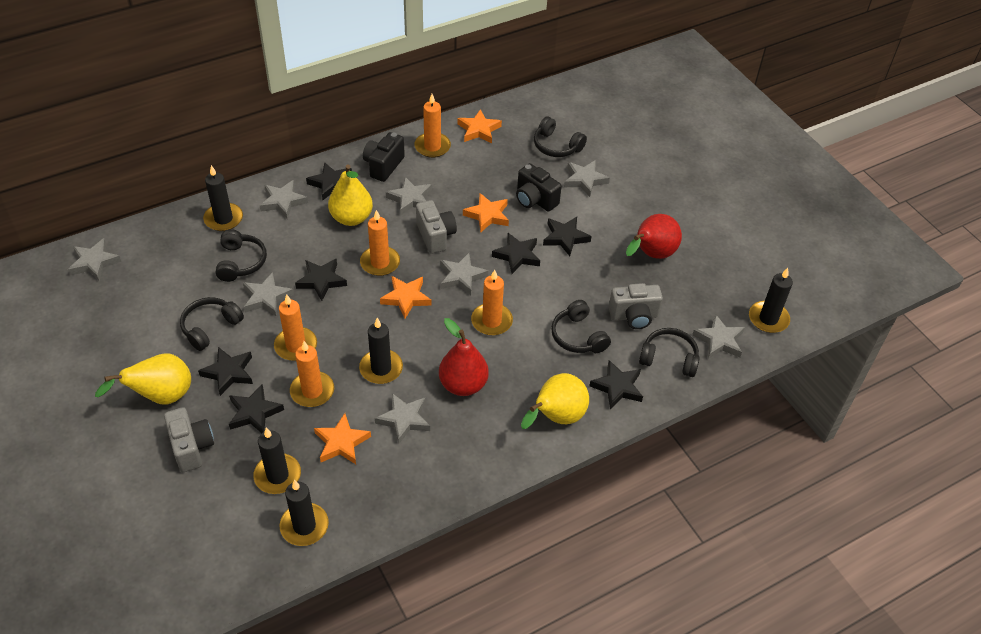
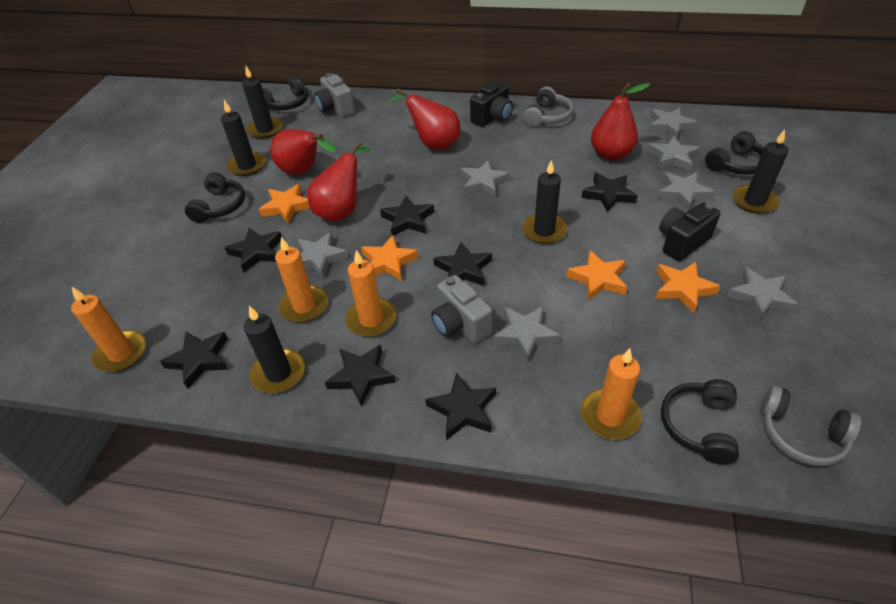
black headphones: 5 -> 4
grey camera: 3 -> 2
grey headphones: 0 -> 2
grey star: 8 -> 7
orange candle: 5 -> 4
red pear: 2 -> 4
yellow pear: 3 -> 0

